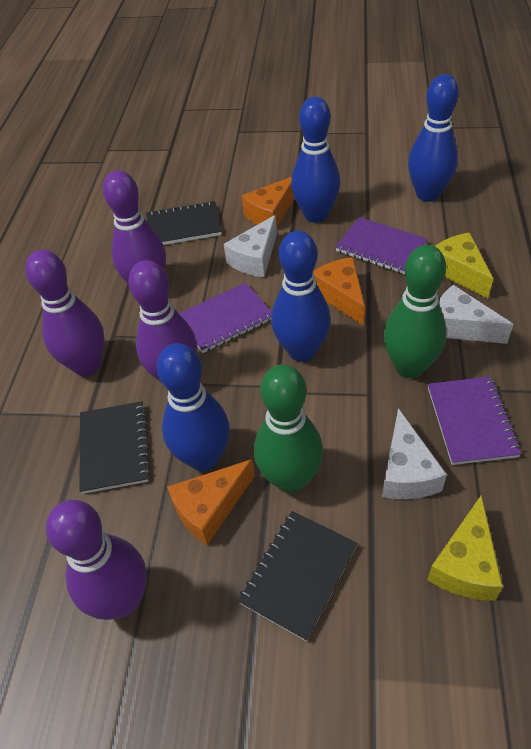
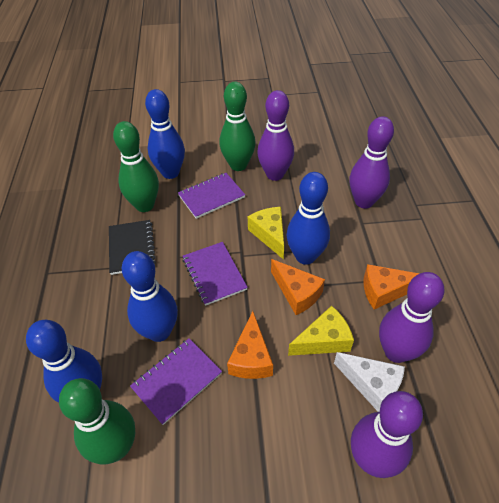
black notebook: 3 -> 1
green bowling pin: 2 -> 3
white cheese: 3 -> 1

